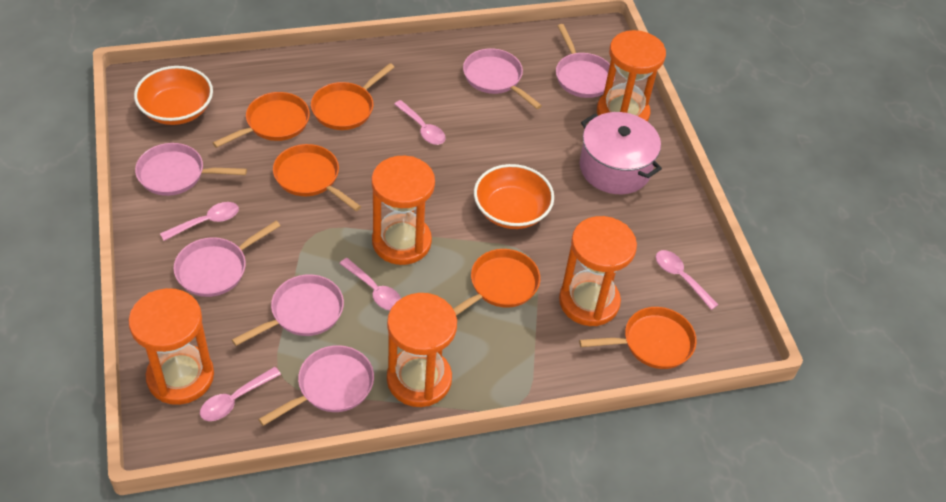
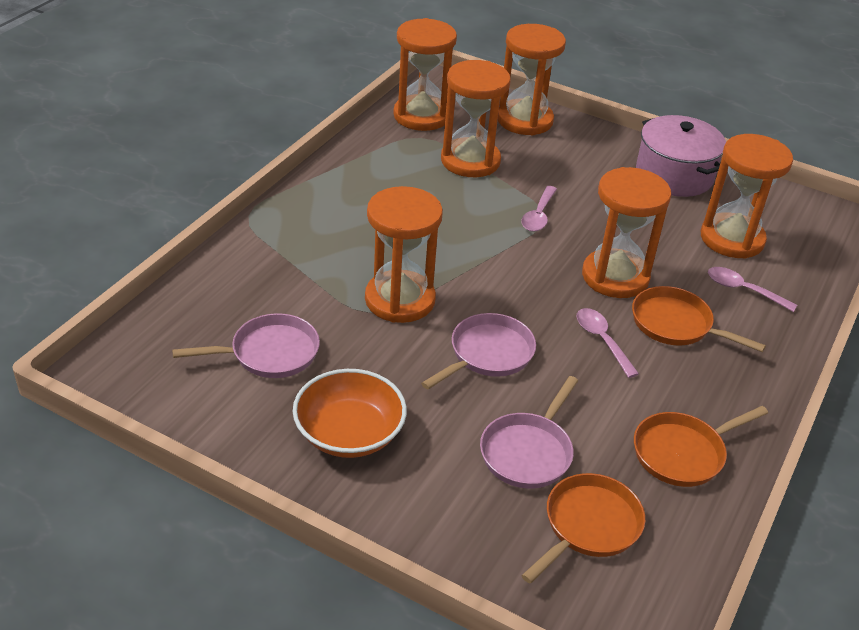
orange bowl: 2 -> 1
orange hourglass: 5 -> 6
orange pan: 5 -> 3
pink pan: 6 -> 3
pink spoon: 5 -> 3

